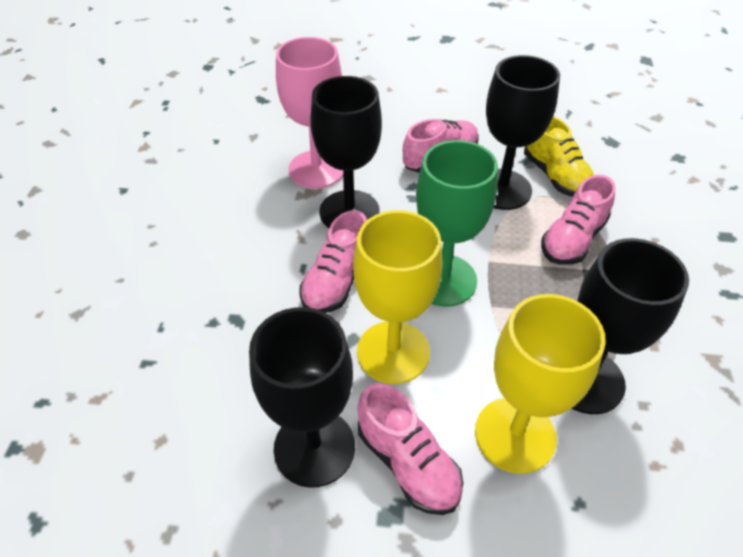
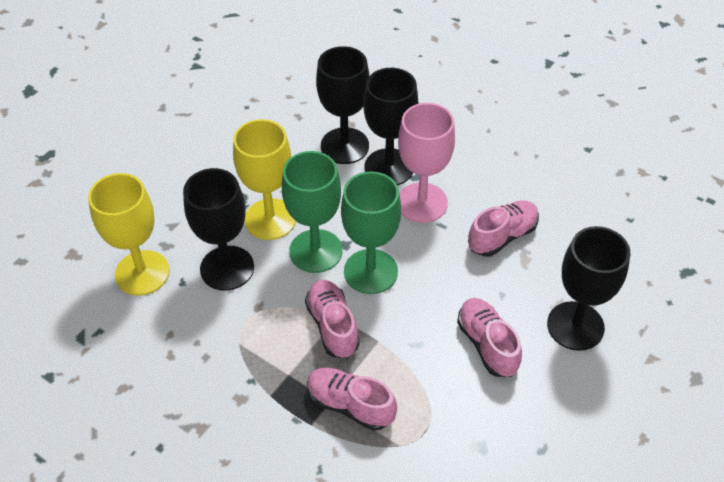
green goblet: 1 -> 2
yellow shoe: 1 -> 0

